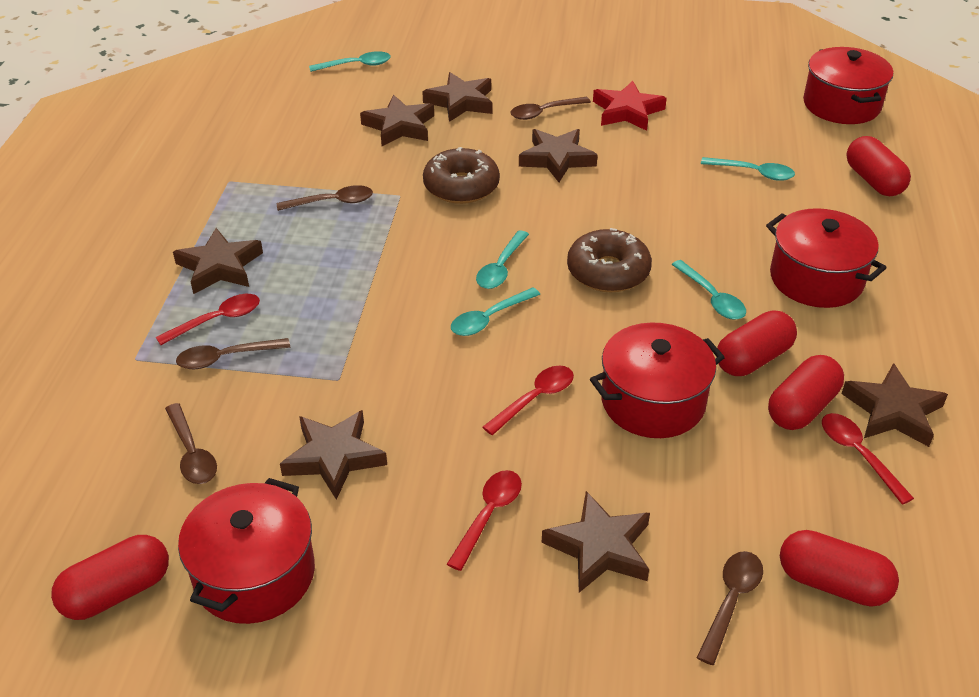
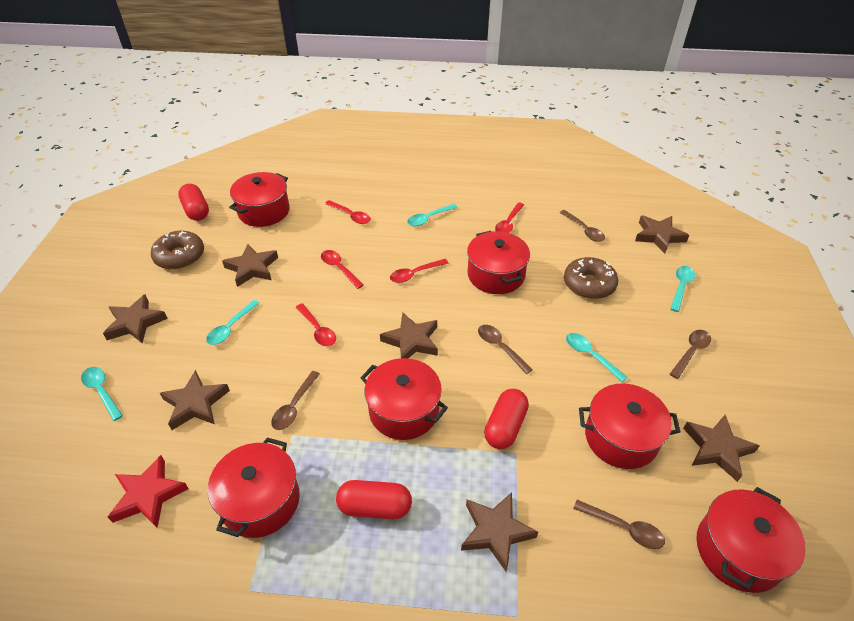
red capsule: 5 -> 3
red pot: 4 -> 6
red spoon: 4 -> 5

